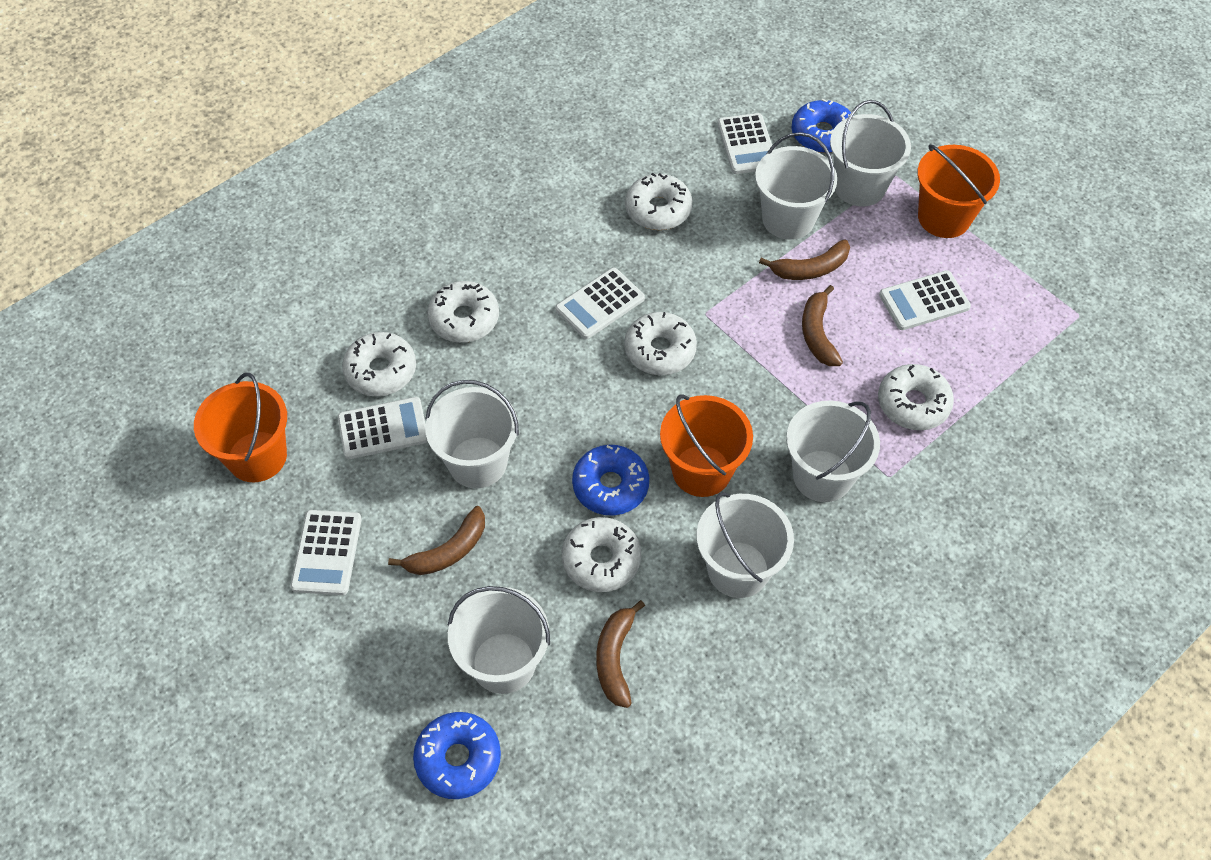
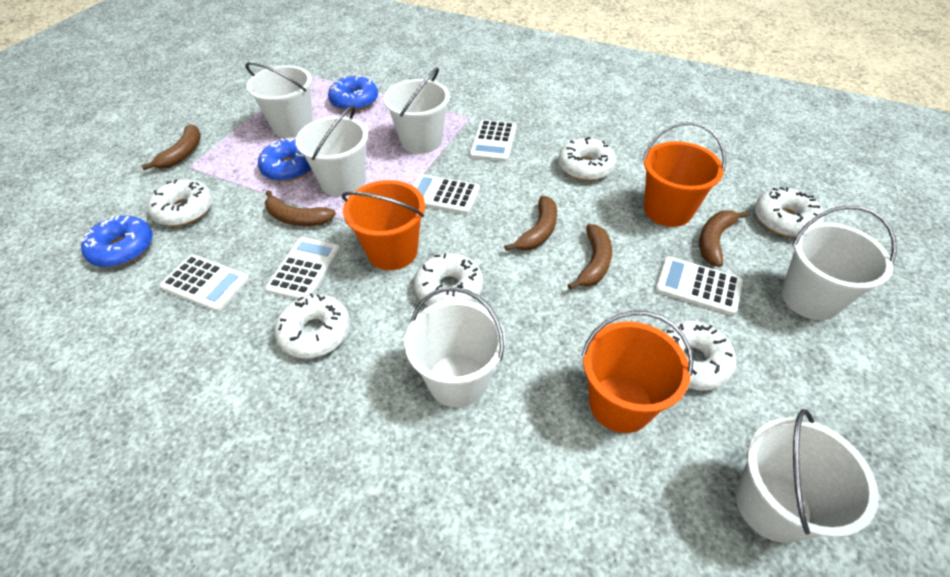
brown banana: 4 -> 5

